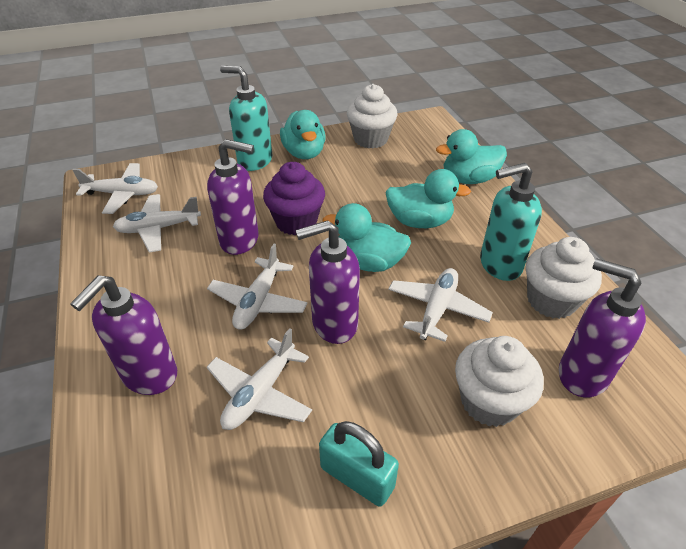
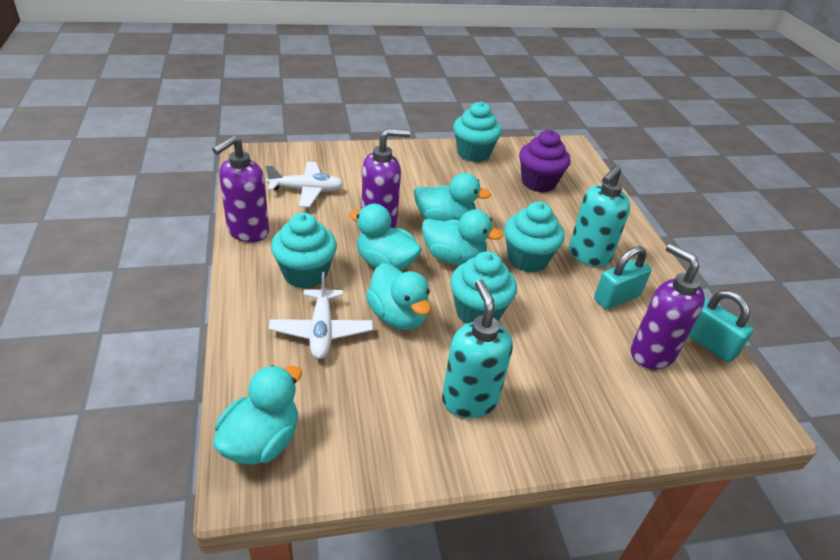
purple soap dispenser: 4 -> 3
turquoise cupcake: 0 -> 4
turquoise duck: 4 -> 5
turquoise padlock: 1 -> 2
white cupcake: 3 -> 0
white plane: 5 -> 2

